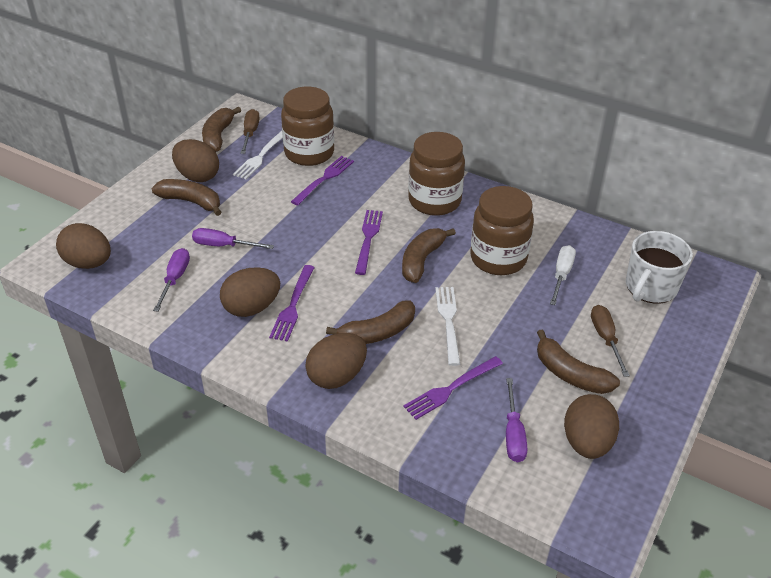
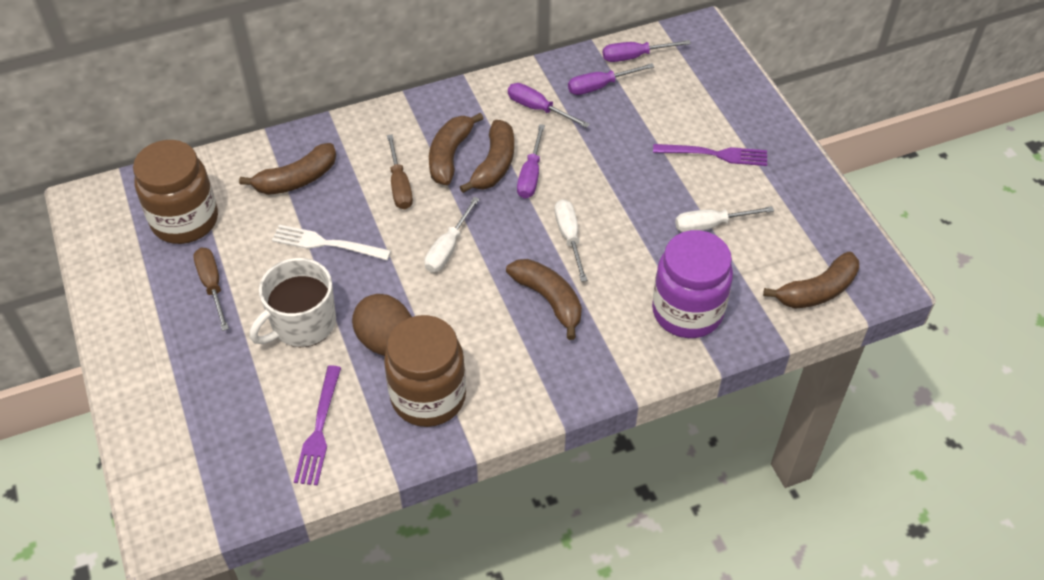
brown egg: 5 -> 1
brown jar: 3 -> 2
purple fork: 4 -> 2
purple jar: 0 -> 1
purple screwdriver: 3 -> 4
white fork: 2 -> 1
white screwdriver: 1 -> 3

